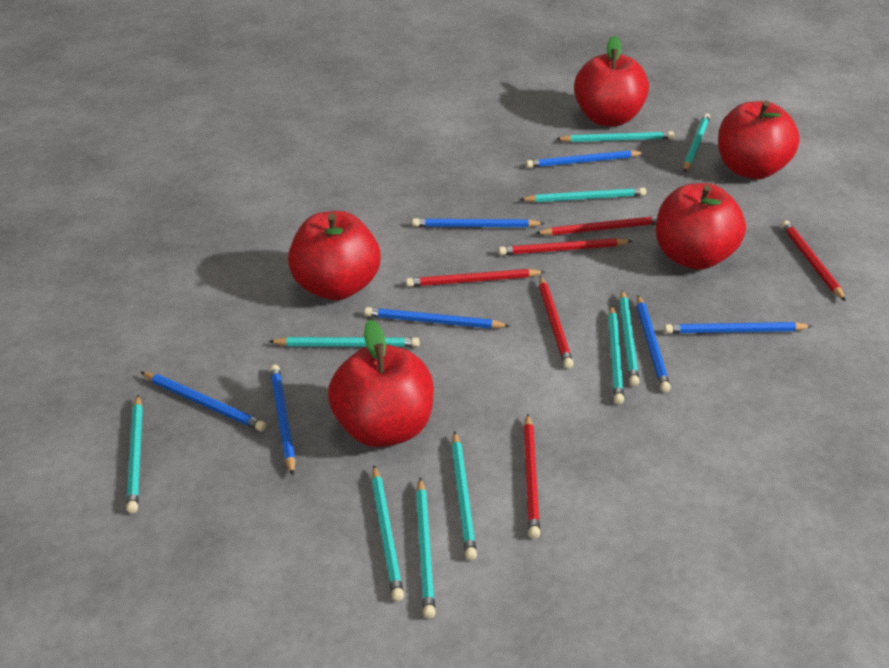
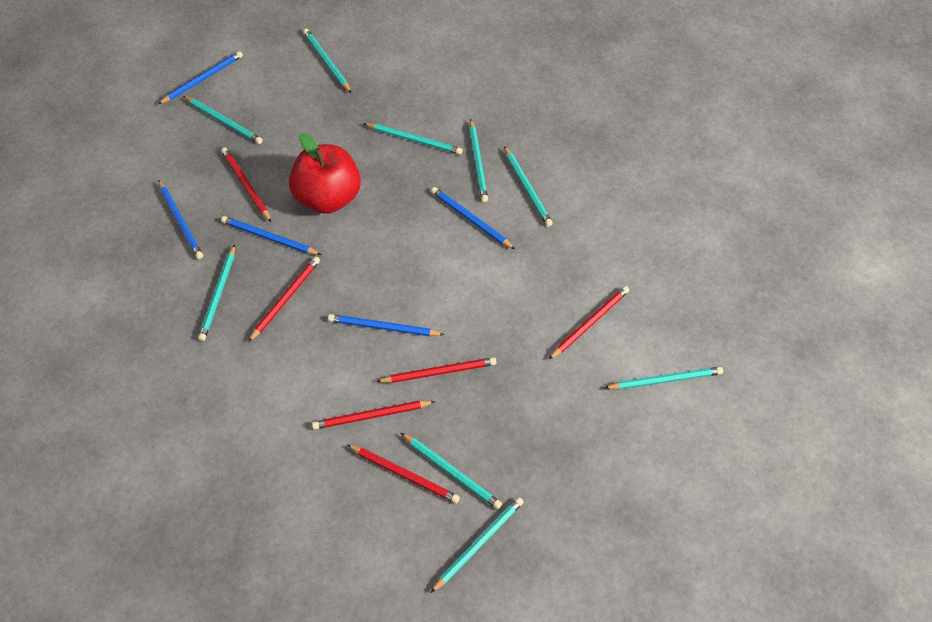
blue pencil: 7 -> 5
red apple: 5 -> 1
turquoise pencil: 10 -> 9

